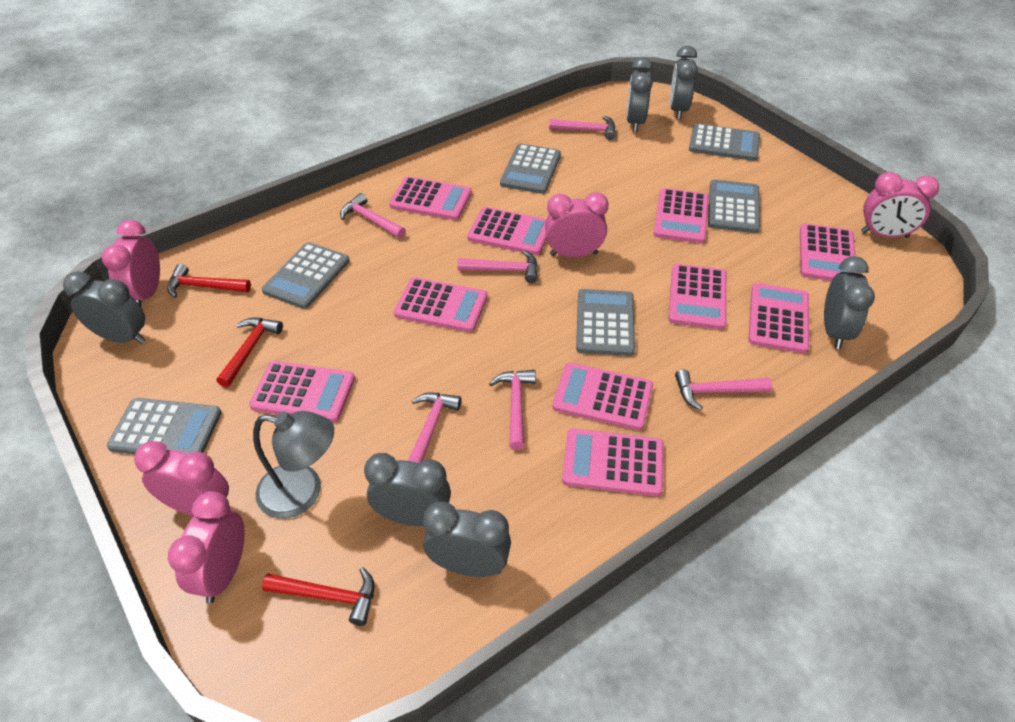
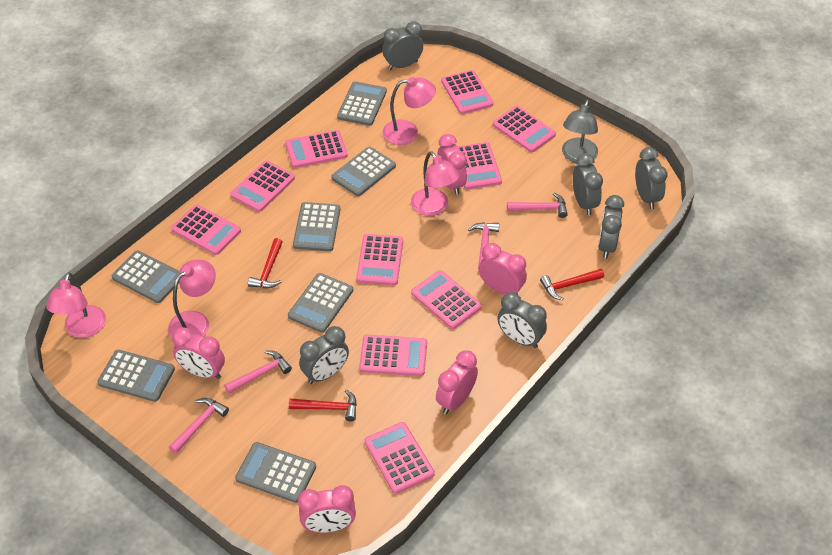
grey calculator: 6 -> 7
pink hammer: 6 -> 4
pink lamp: 0 -> 4

